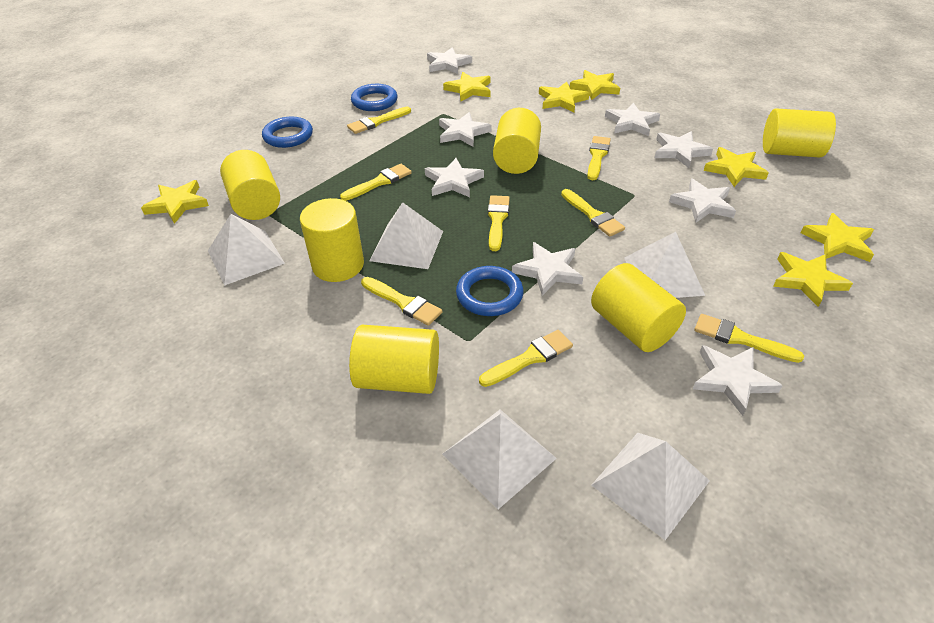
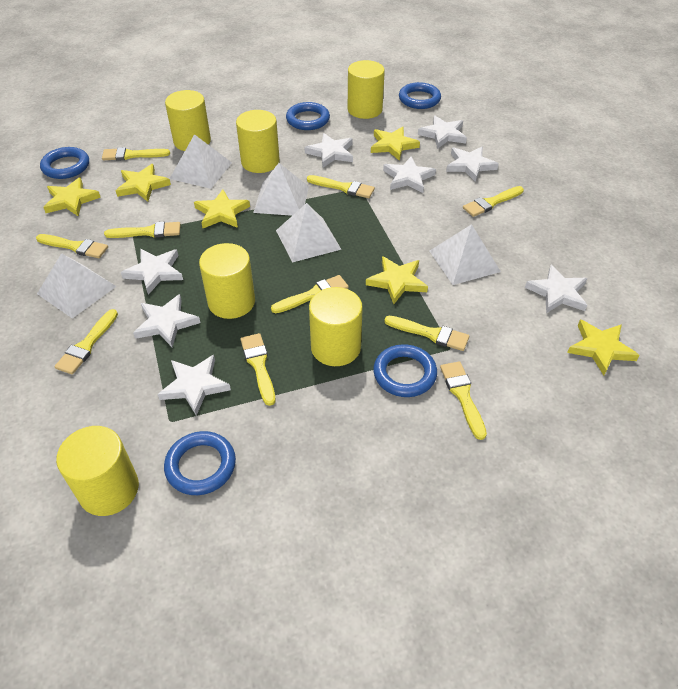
blue ring: 3 -> 5
yellow brush: 8 -> 10
yellow star: 7 -> 6

